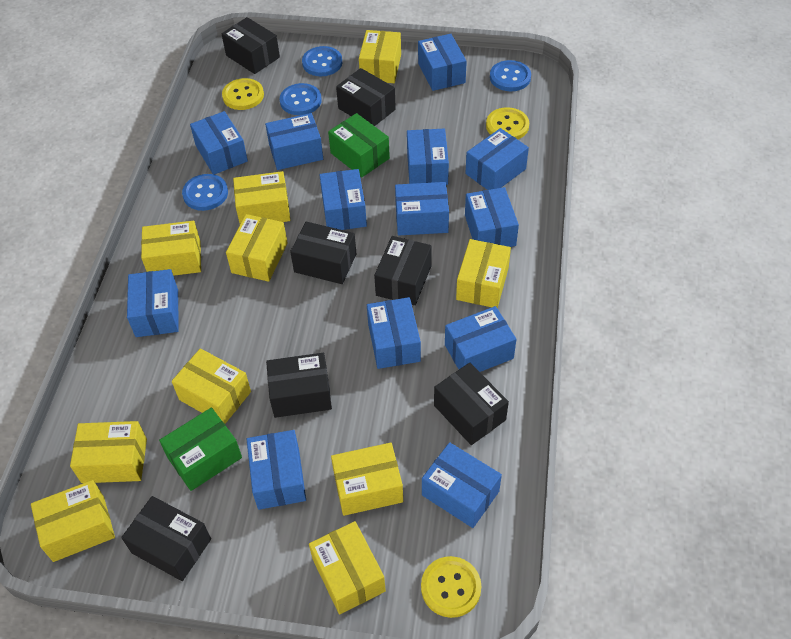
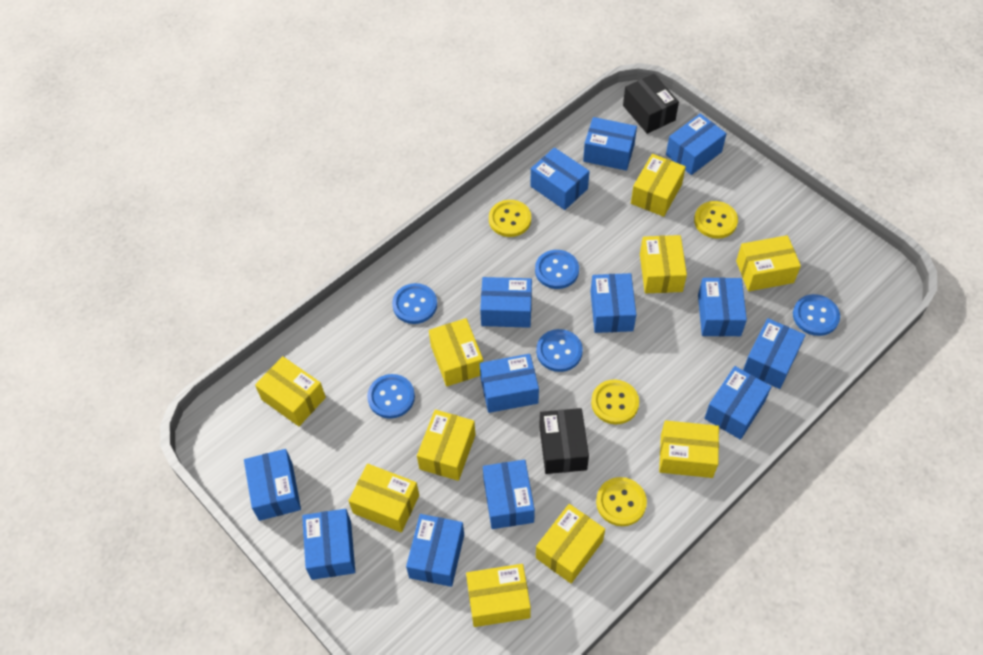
black box: 7 -> 2
blue button: 4 -> 5
green box: 2 -> 0
yellow button: 3 -> 4

